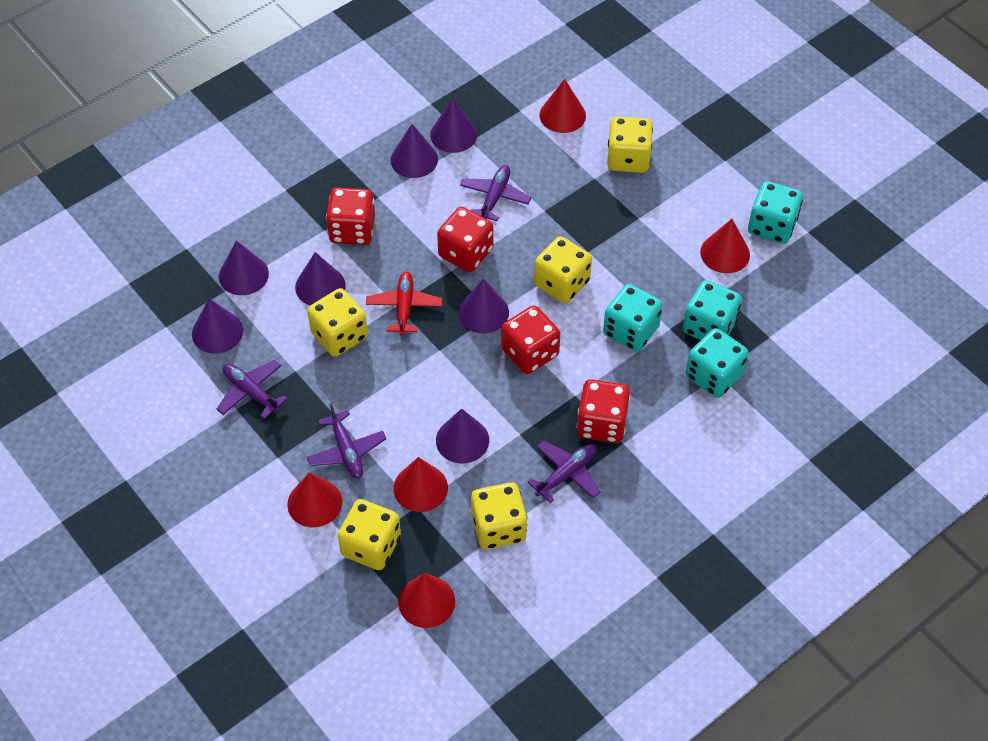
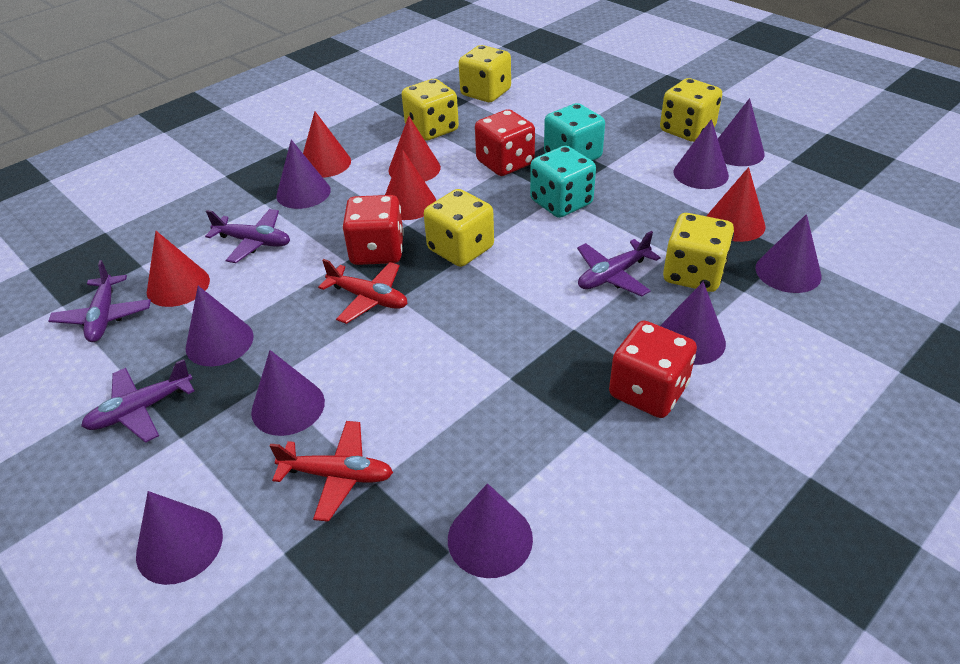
purple cone: 7 -> 9
red dice: 4 -> 3
red plane: 1 -> 2
turquoise dice: 4 -> 2

